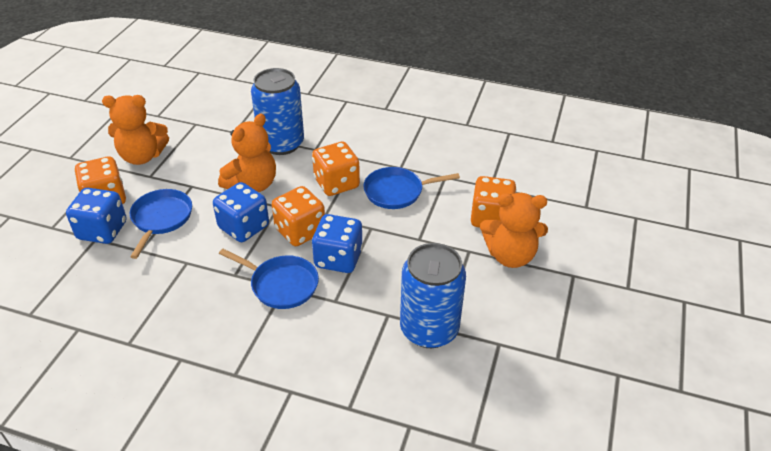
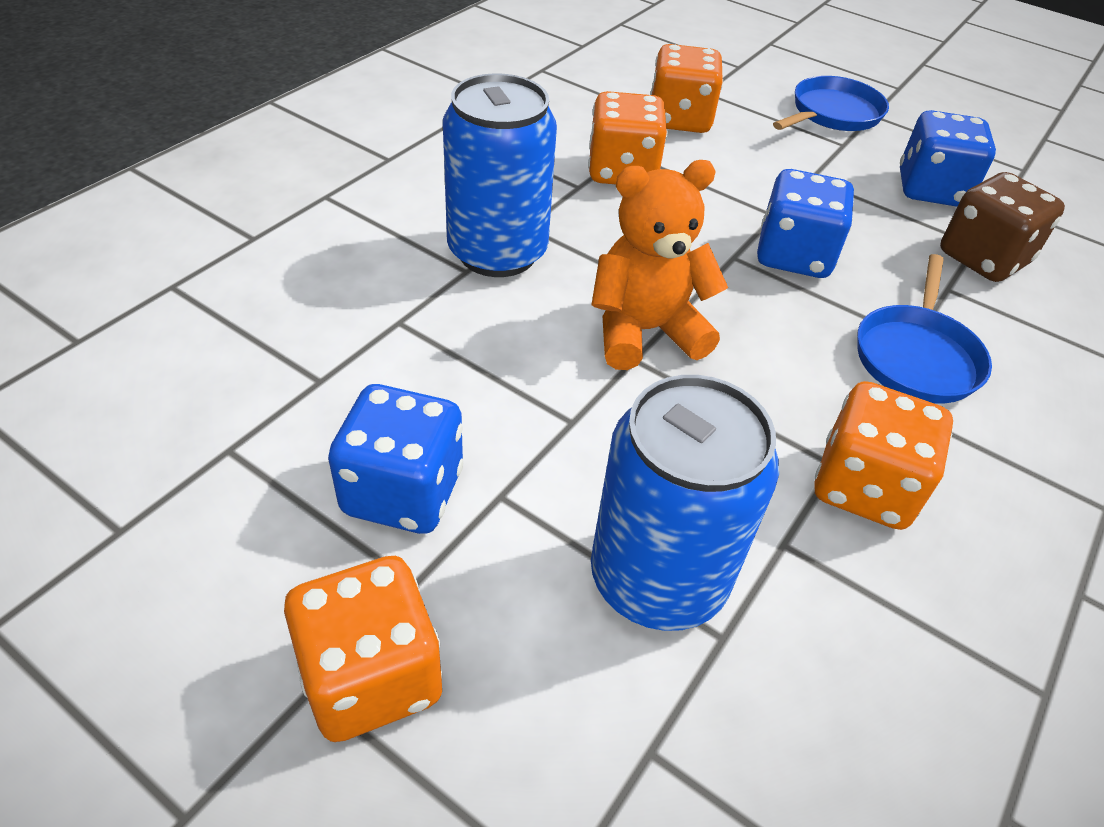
blue pan: 3 -> 2
brown dice: 0 -> 1
orange teddy bear: 3 -> 1

